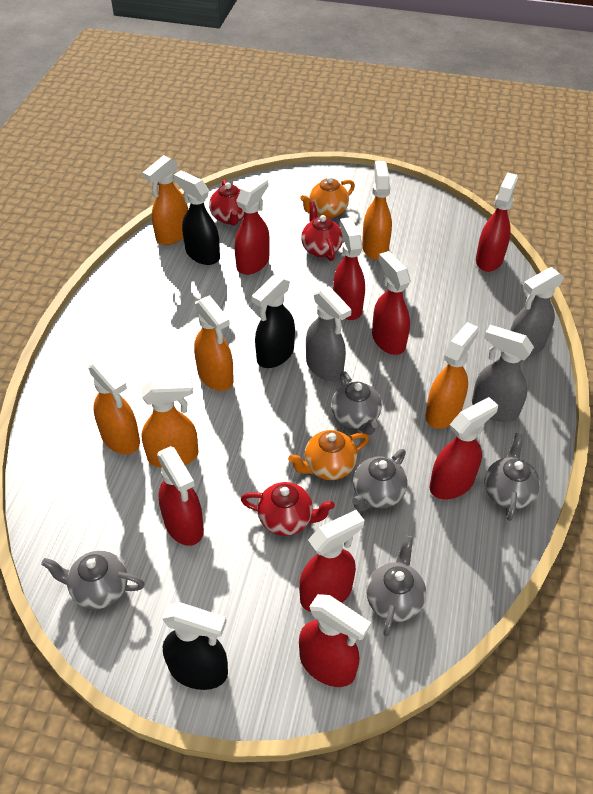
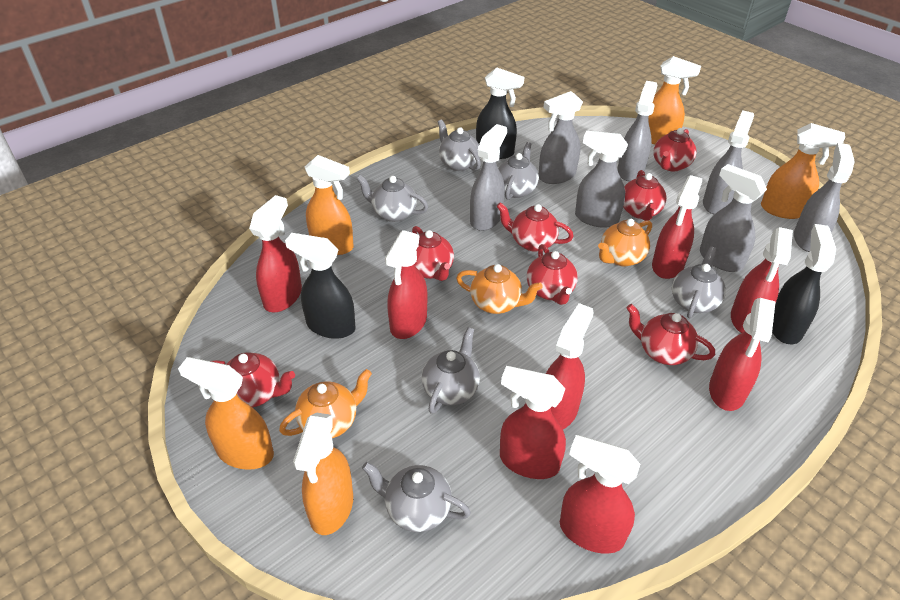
grey spray bottle: 3 -> 7
grey teapot: 5 -> 6
orange spray bottle: 6 -> 5
orange teapot: 2 -> 3
red teapot: 3 -> 7

